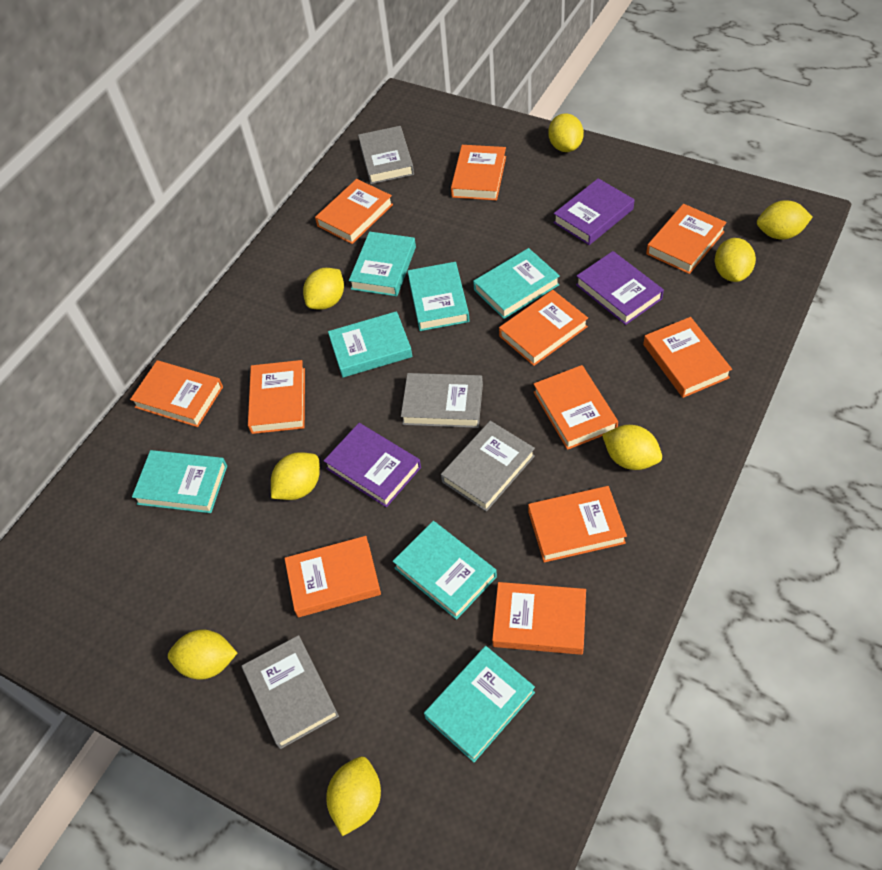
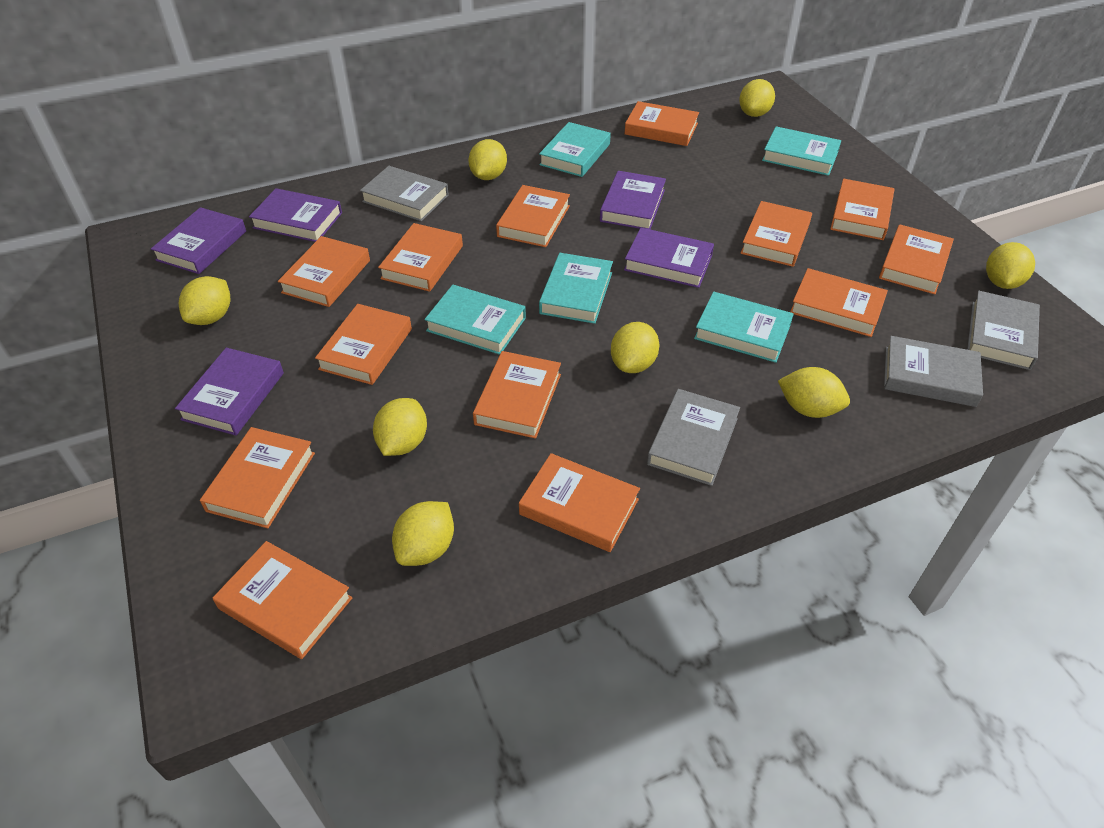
orange book: 11 -> 13
purple book: 3 -> 5
turquoise book: 7 -> 5

